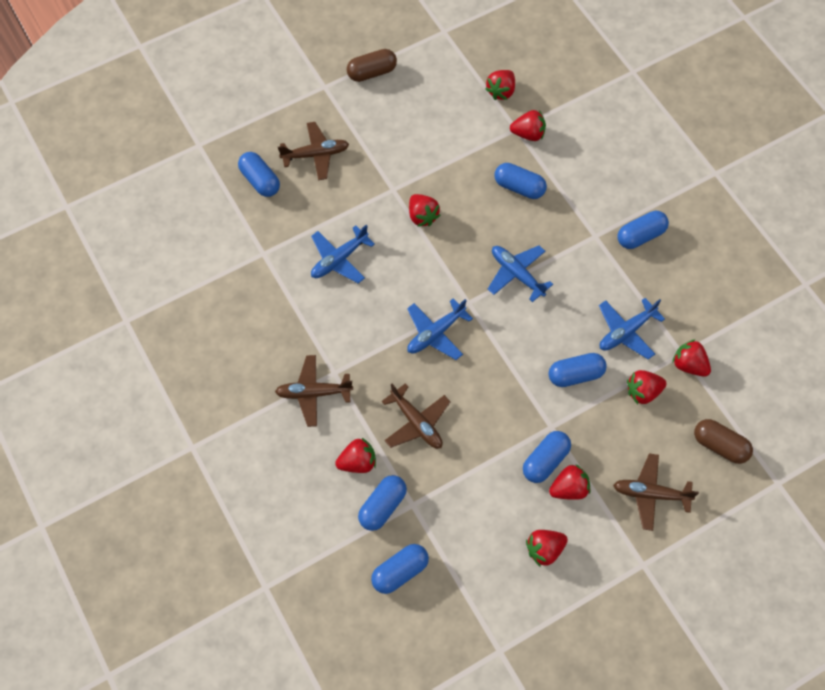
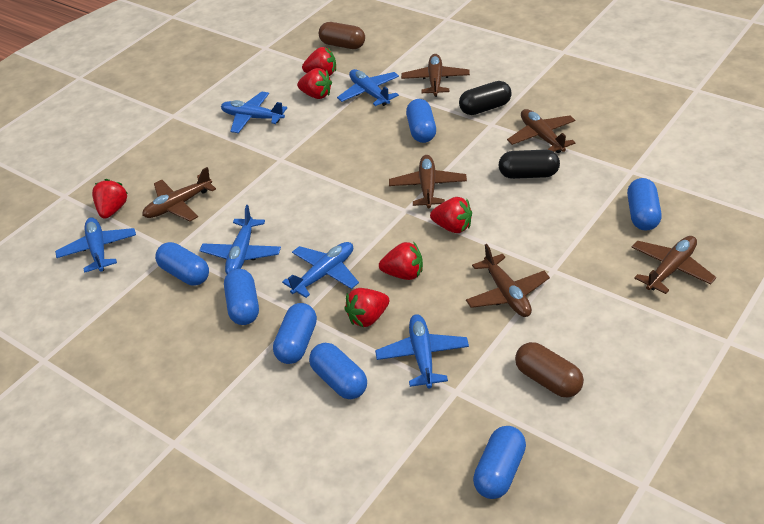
black capsule: 0 -> 2
blue plane: 4 -> 6
brown plane: 4 -> 6
red strawberry: 8 -> 6

